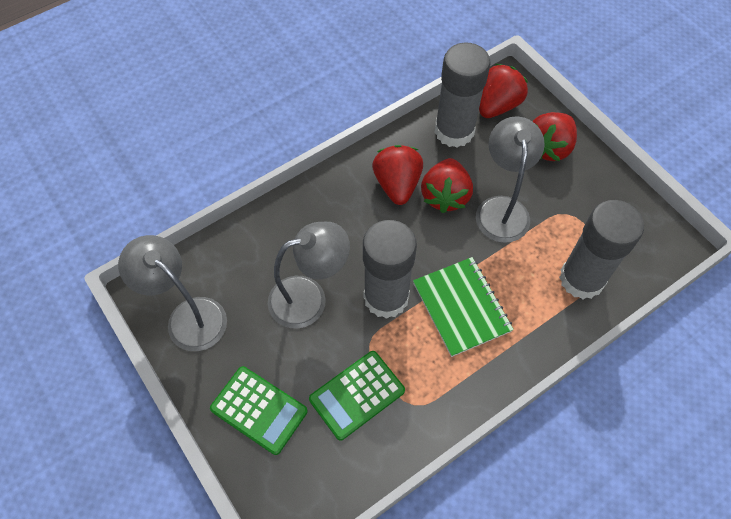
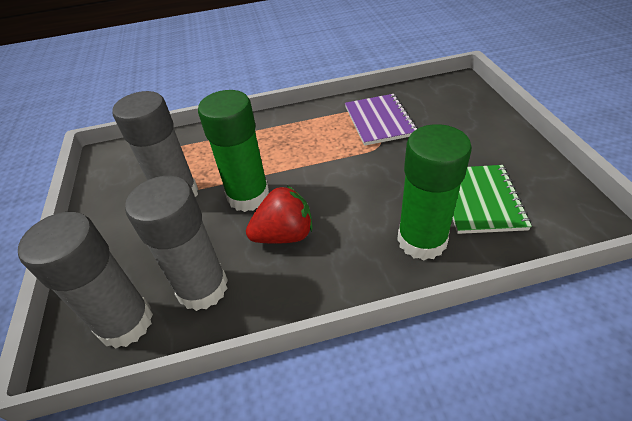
green calculator: 2 -> 0
green glue stick: 0 -> 2
grey lamp: 3 -> 0
purple notebook: 0 -> 1
red strawberry: 4 -> 1

